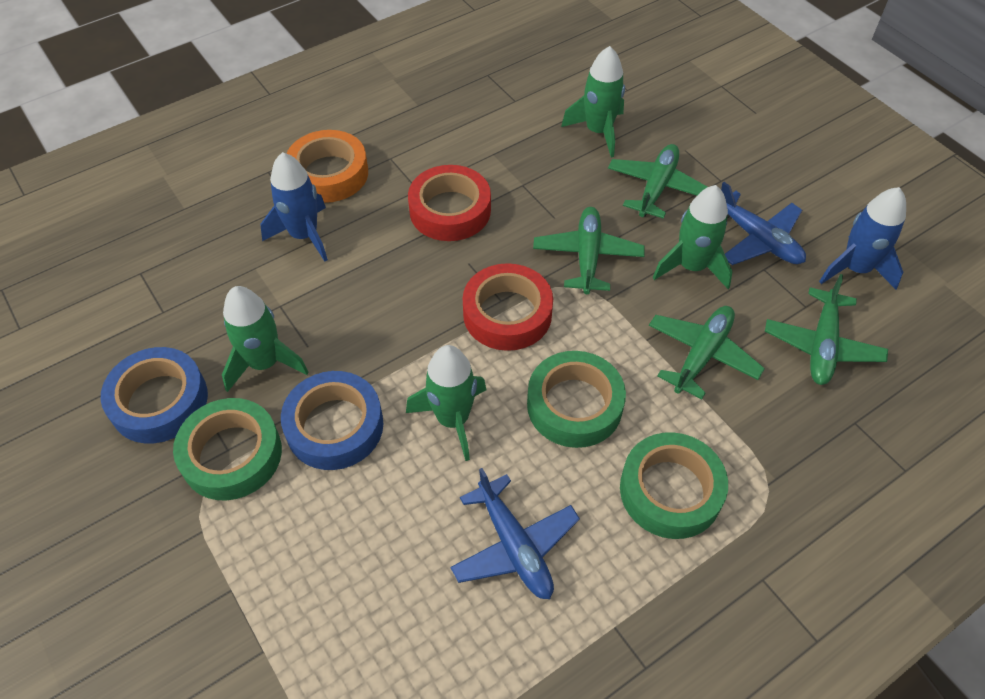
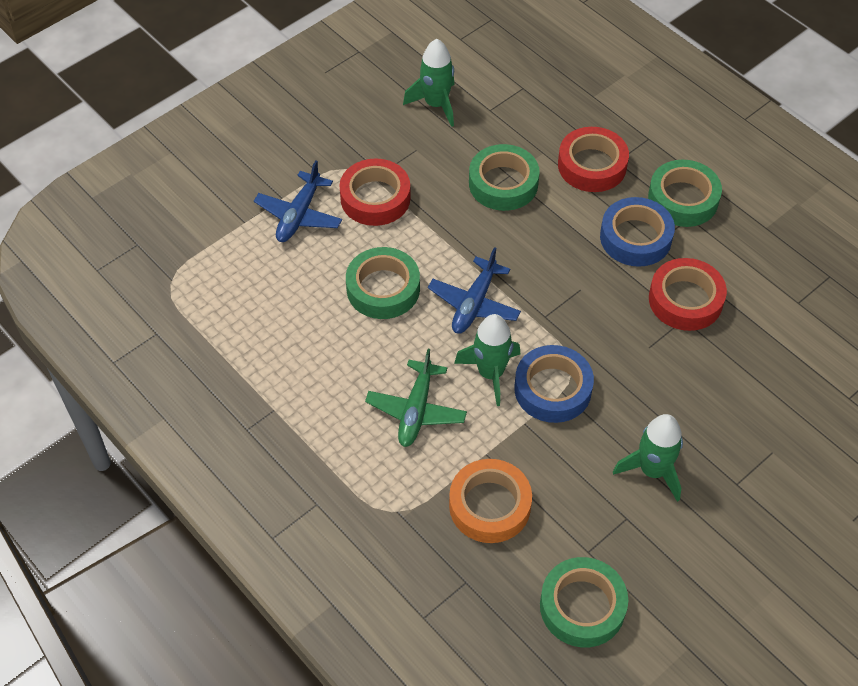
blue rocket: 2 -> 0
green plane: 4 -> 1
green rocket: 4 -> 3
green tape: 3 -> 4
red tape: 2 -> 3

